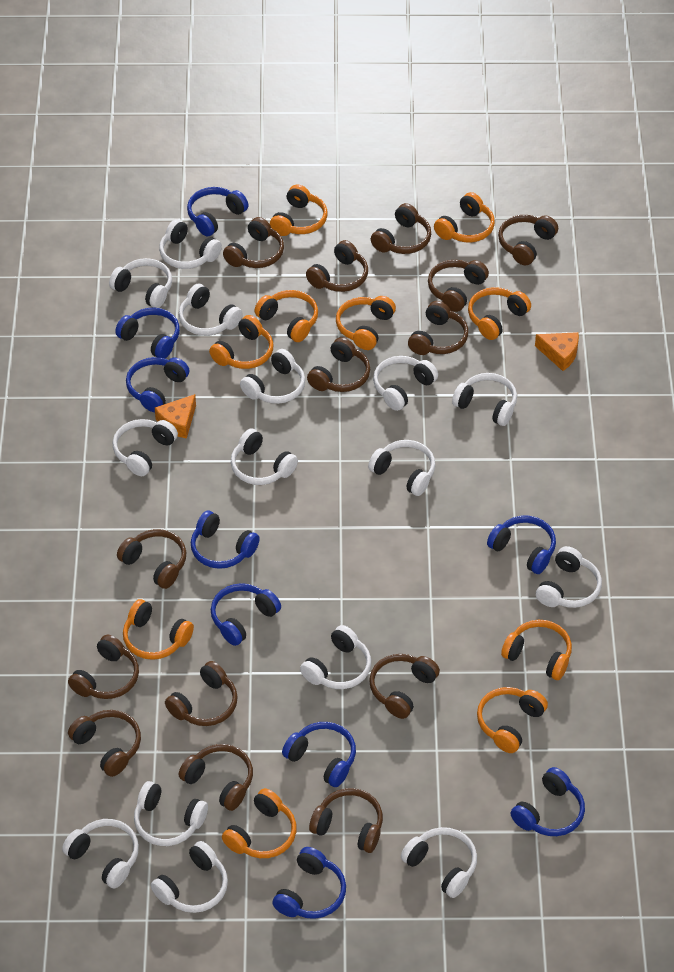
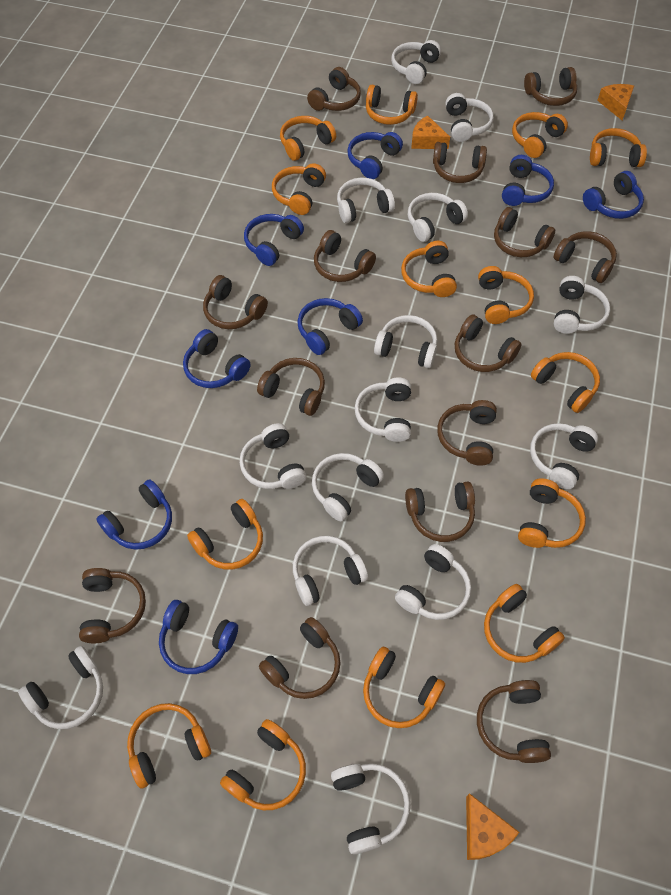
blue headphones: 9 -> 8
orange cheese: 2 -> 3
orange headphones: 10 -> 14
white headphones: 15 -> 14

